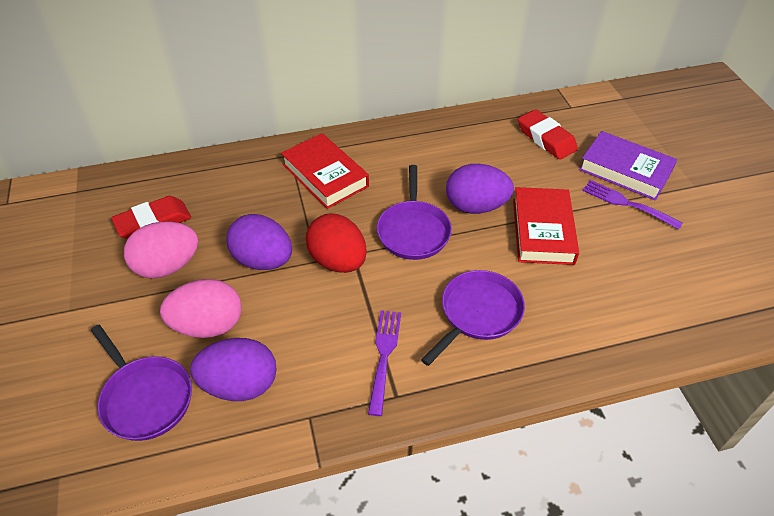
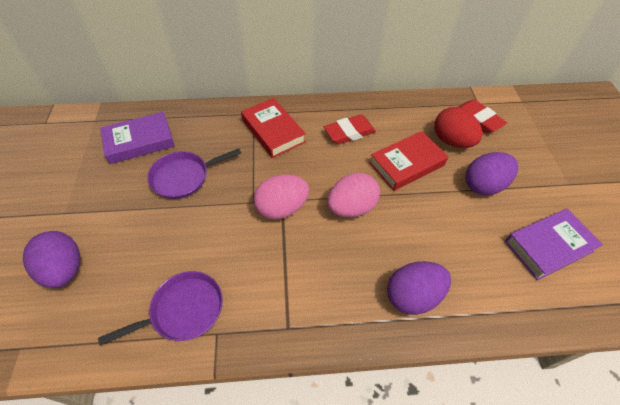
purple book: 1 -> 2
purple fork: 2 -> 0
purple pan: 3 -> 2

